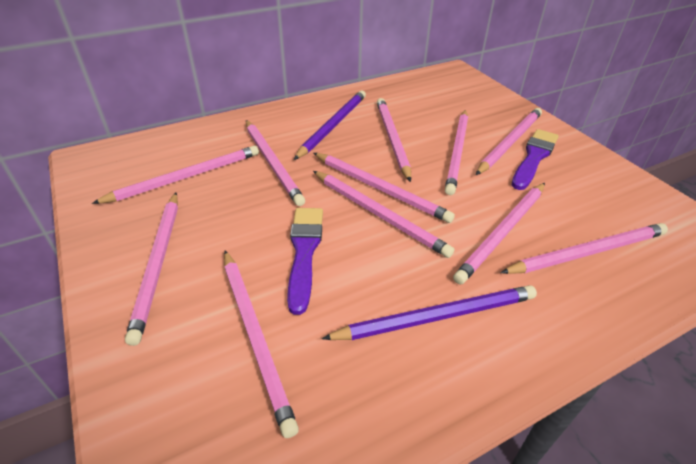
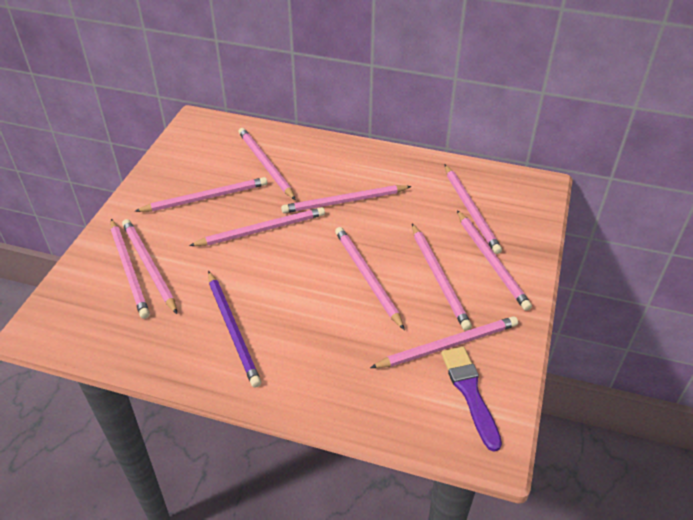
purple brush: 2 -> 1
purple pencil: 2 -> 1

